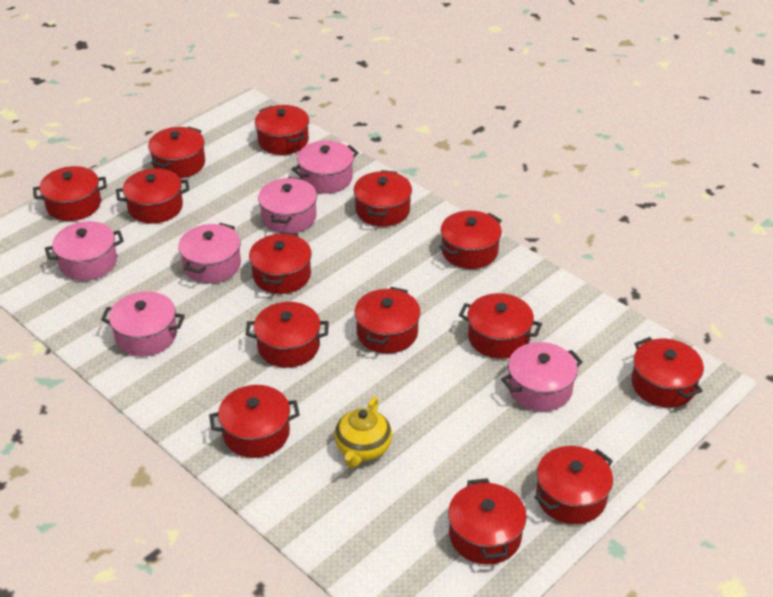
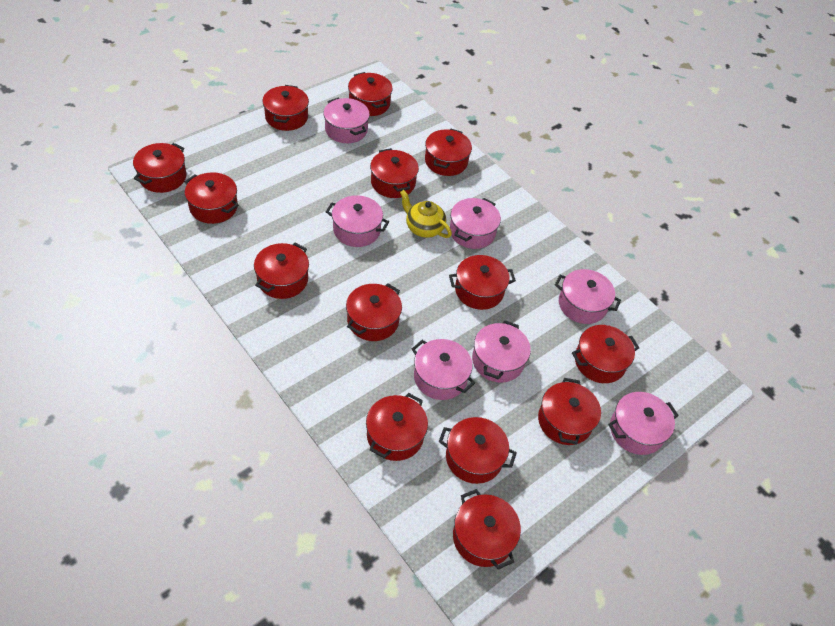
pink pot: 6 -> 7

